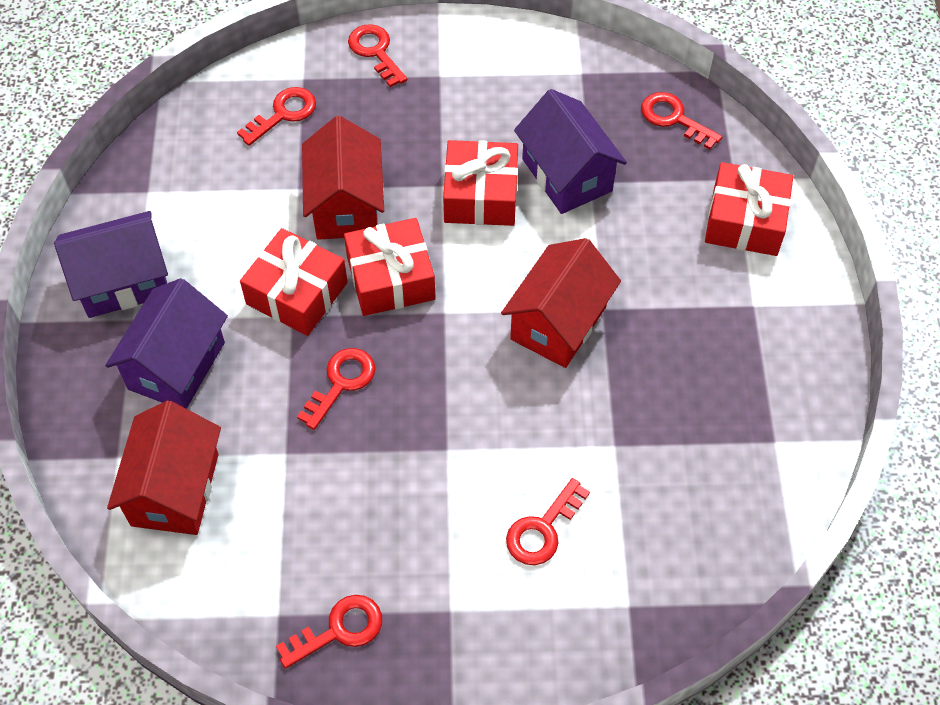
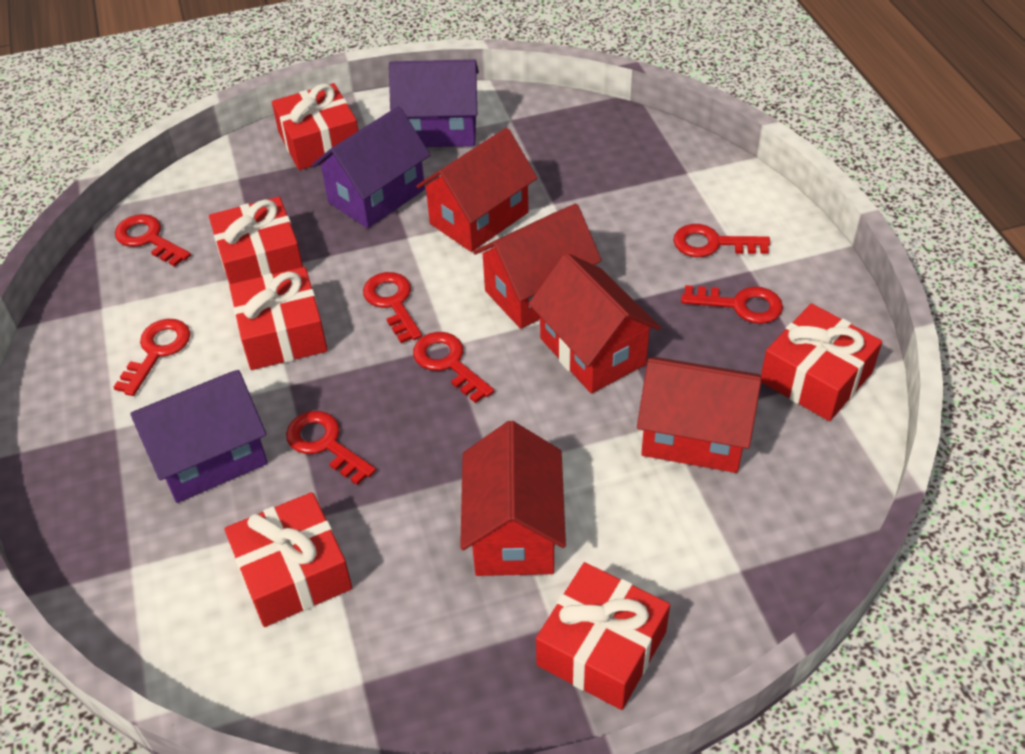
red gift: 4 -> 6
red house: 3 -> 5
red key: 6 -> 7

